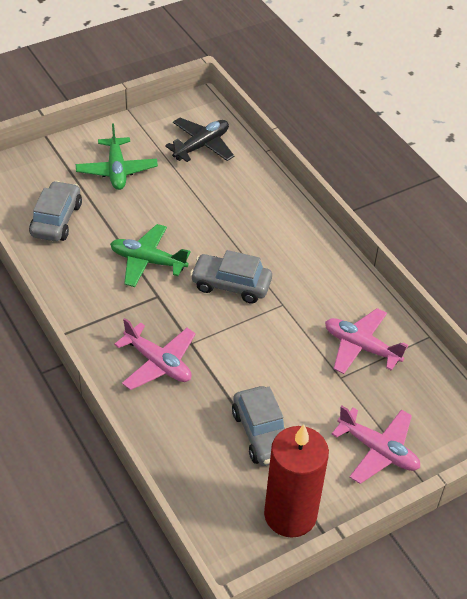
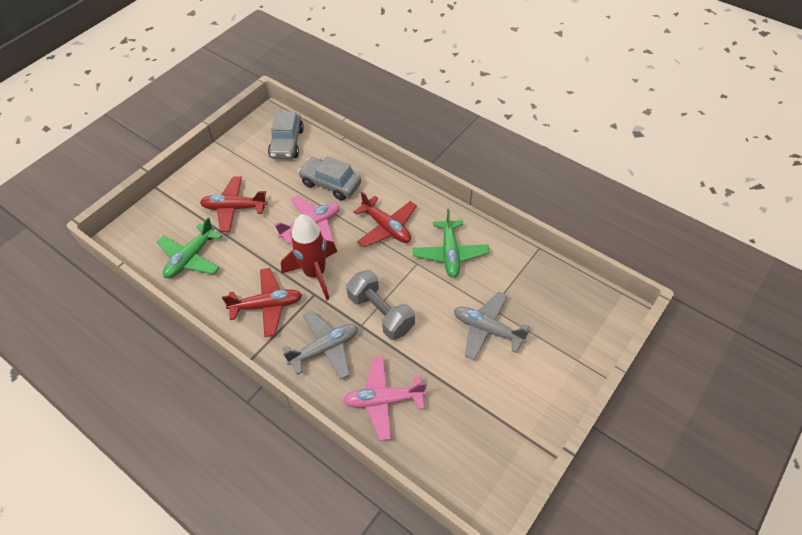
black plane: 1 -> 0
grey car: 3 -> 2
grey dumbbell: 0 -> 1
grey plane: 0 -> 2
pink plane: 3 -> 2
red candle: 1 -> 0
red plane: 0 -> 3
red rocket: 0 -> 1

